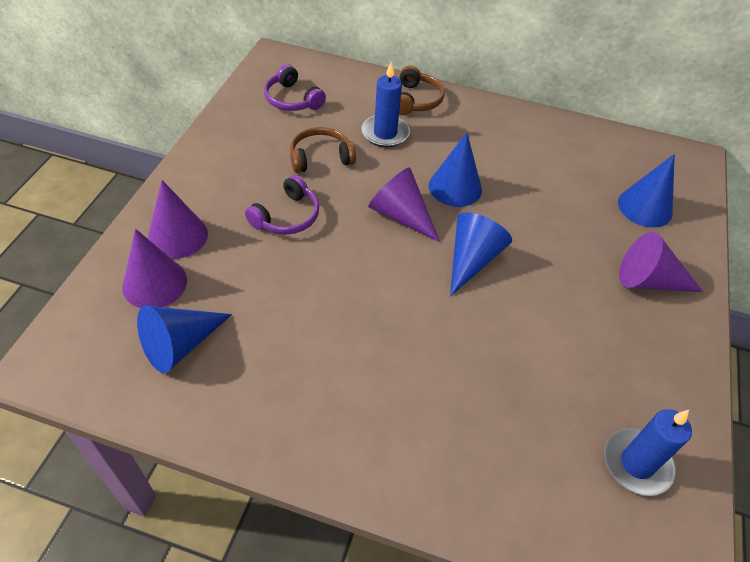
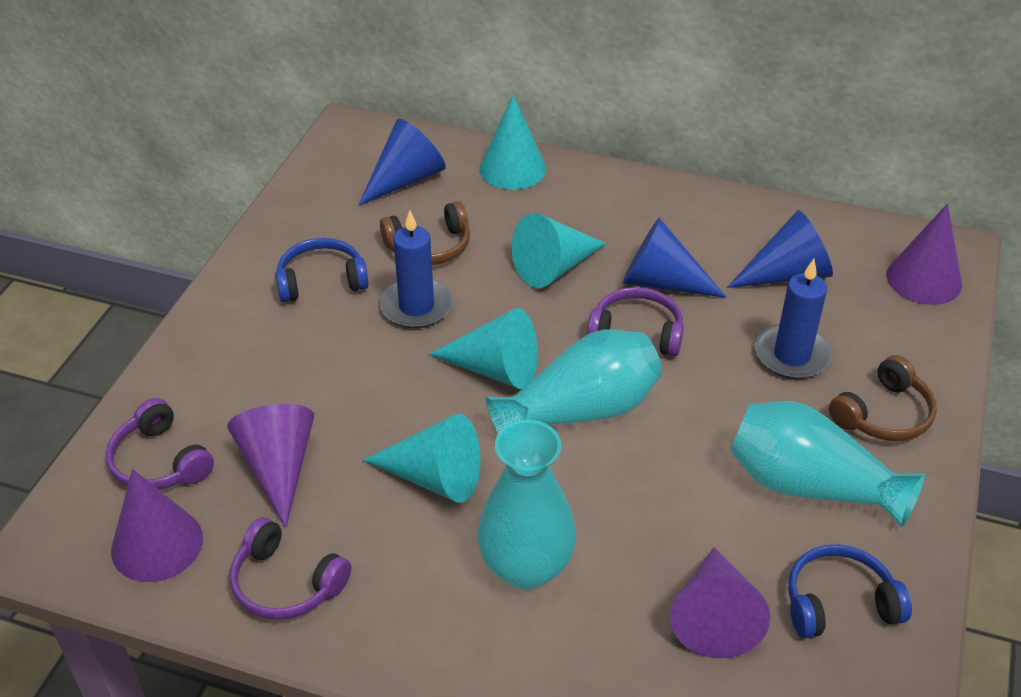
blue cone: 4 -> 3
blue headphones: 0 -> 2
purple headphones: 2 -> 3
turquoise cone: 0 -> 4
turquoise vase: 0 -> 3

